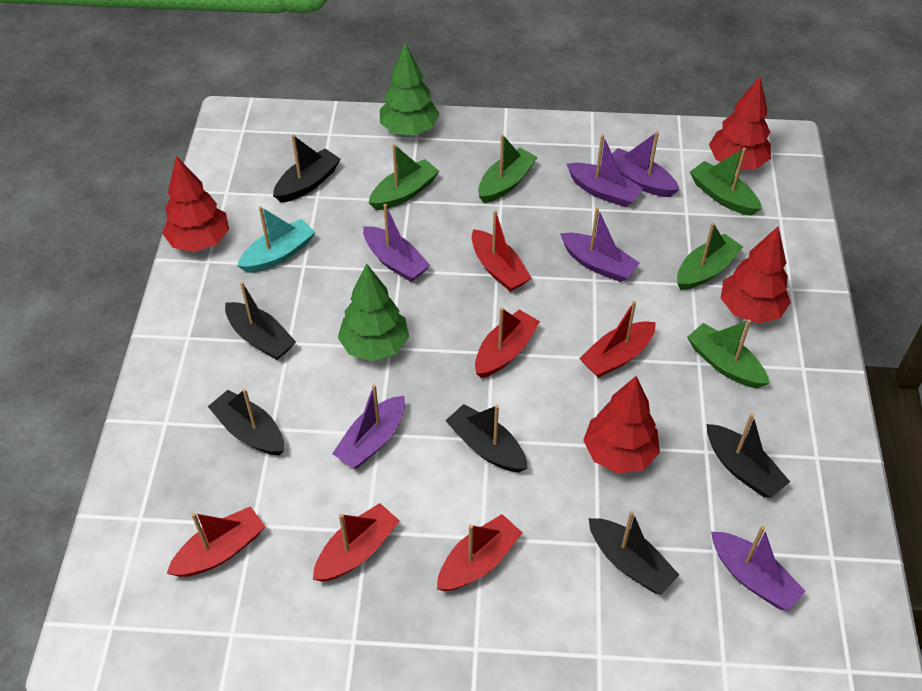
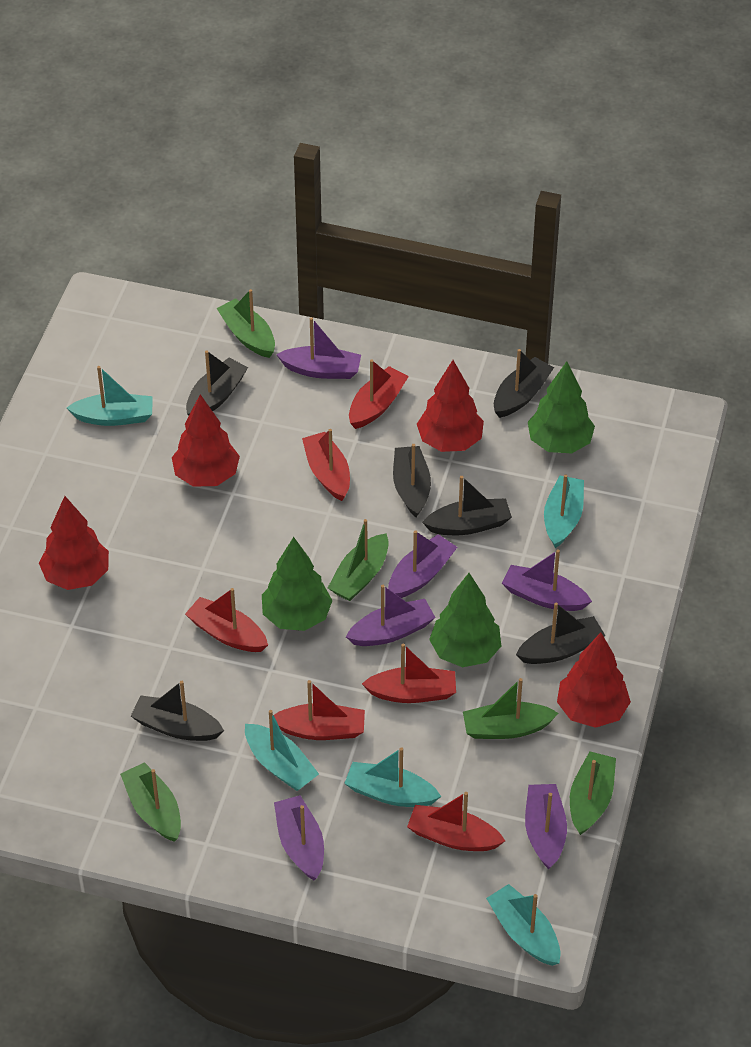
green tree: 2 -> 3
turquoise boat: 1 -> 5

